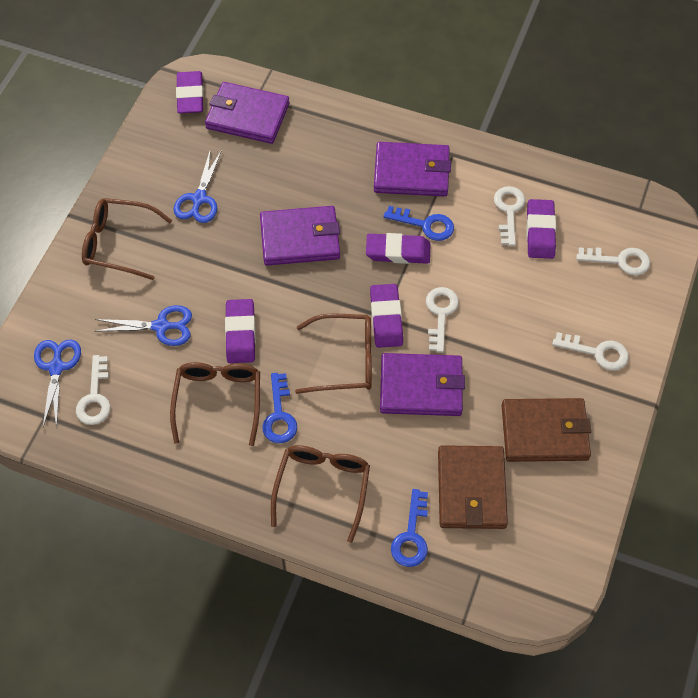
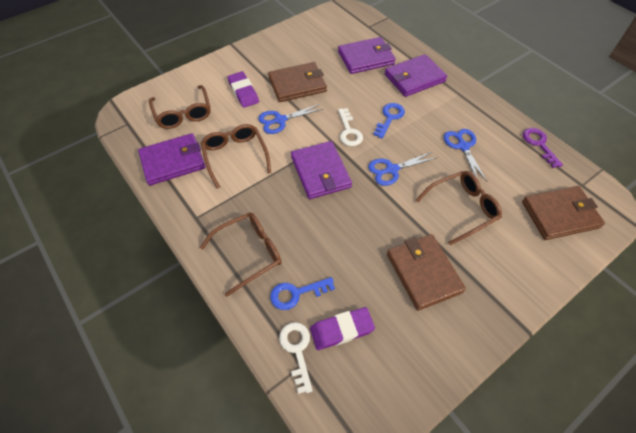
blue key: 3 -> 2
brown wallet: 2 -> 3
purple eraser: 5 -> 2
purple key: 0 -> 1
white key: 5 -> 2

